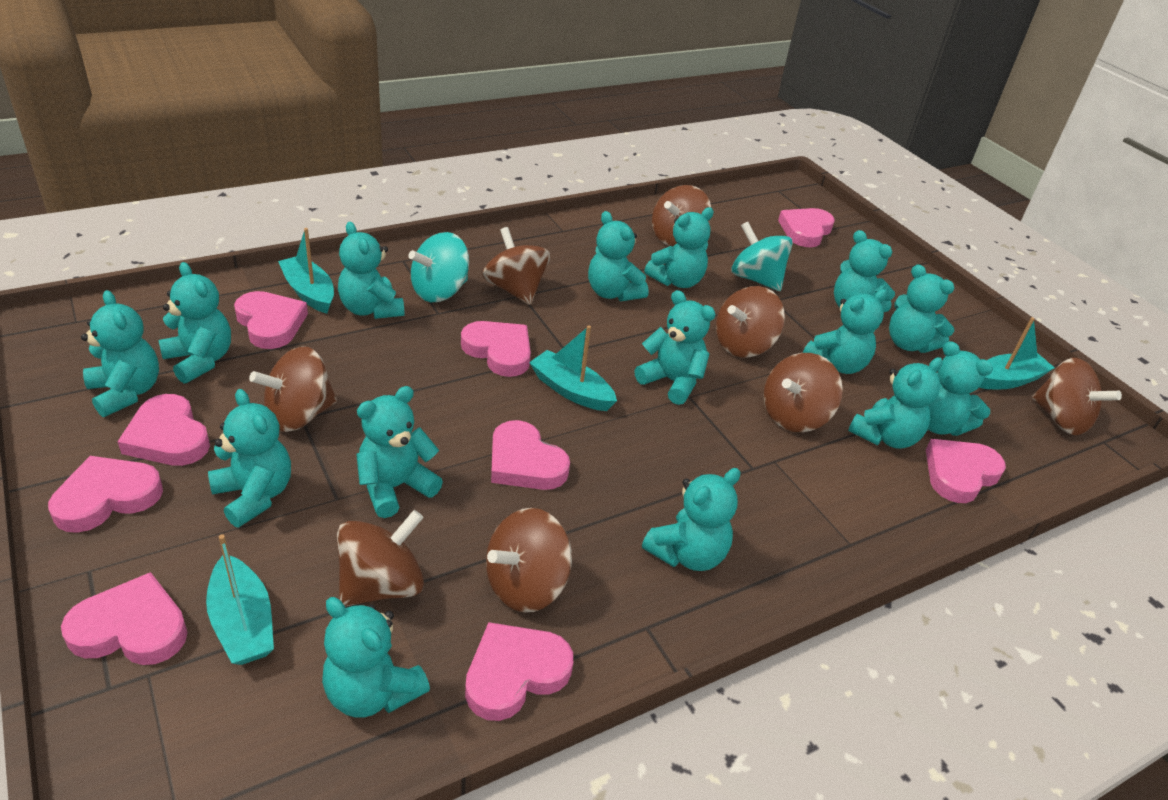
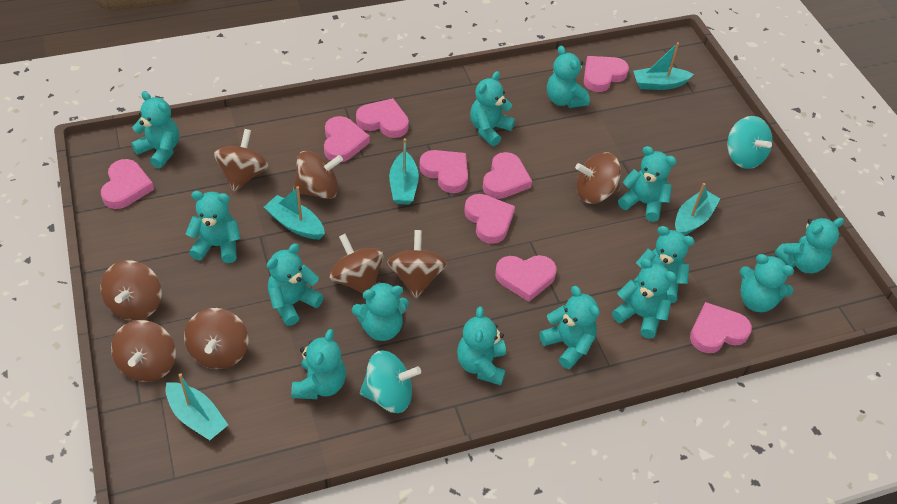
turquoise boat: 4 -> 5
turquoise teddy bear: 15 -> 14

